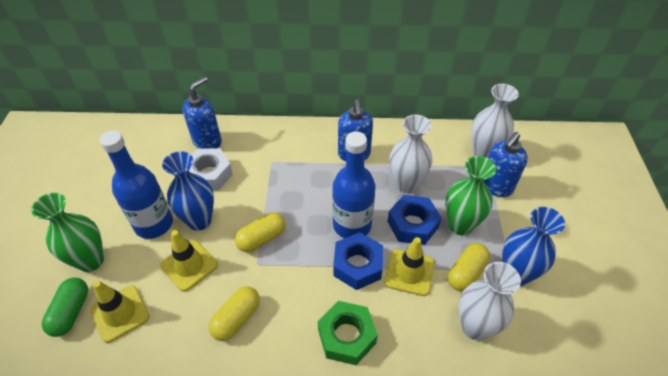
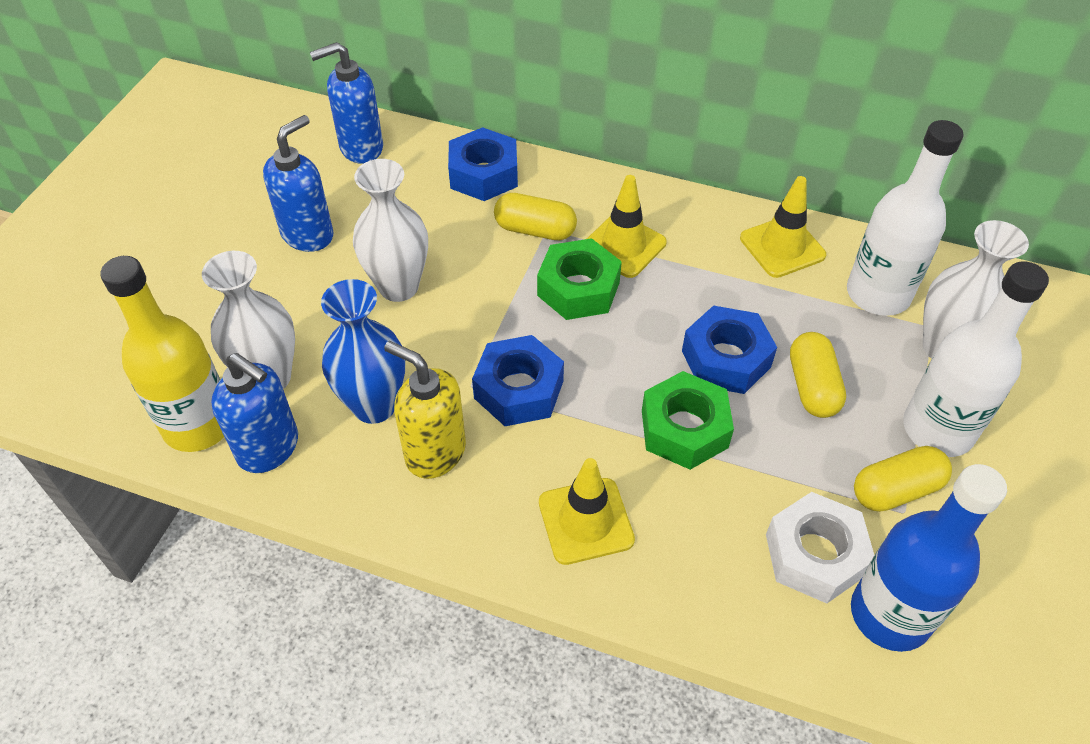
blue bottle: 2 -> 1
blue nut: 2 -> 3
blue vase: 2 -> 1
green capsule: 1 -> 0
green nut: 1 -> 2
green vase: 2 -> 0
white bottle: 0 -> 2
yellow bottle: 0 -> 1
yellow soap dispenser: 0 -> 1

